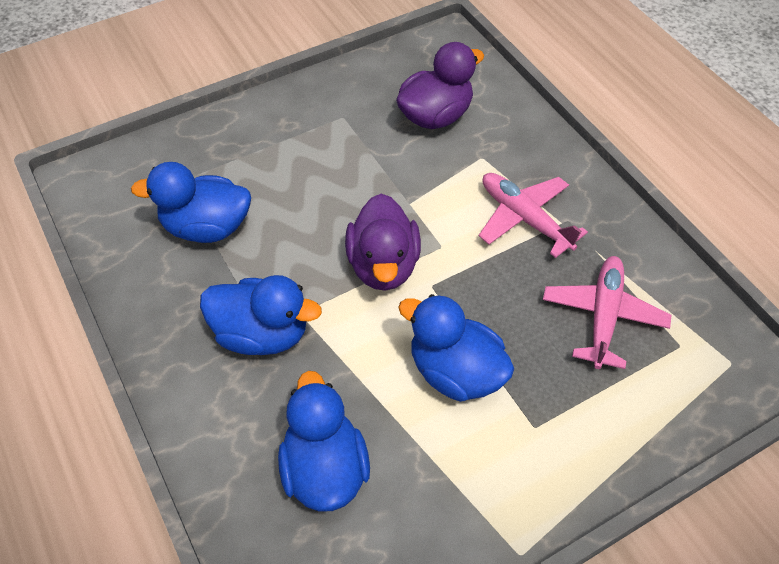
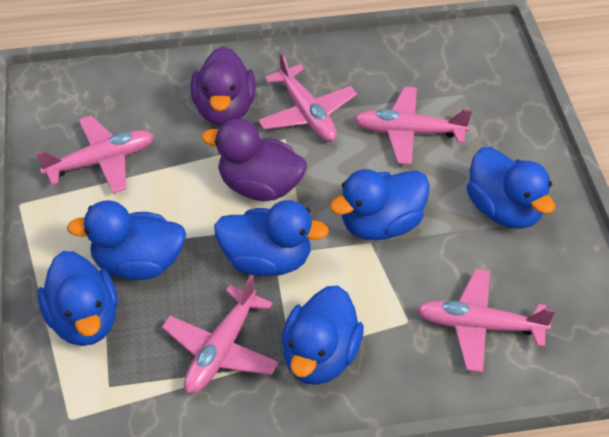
blue duck: 4 -> 6
pink plane: 2 -> 5

